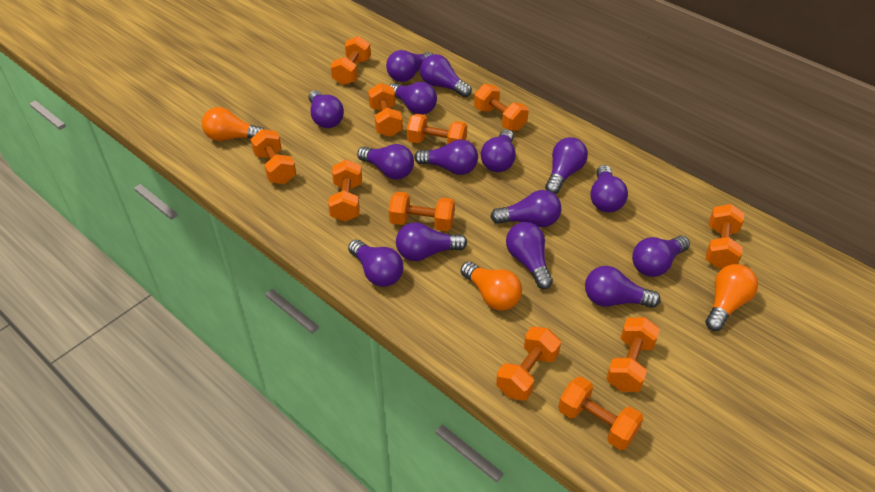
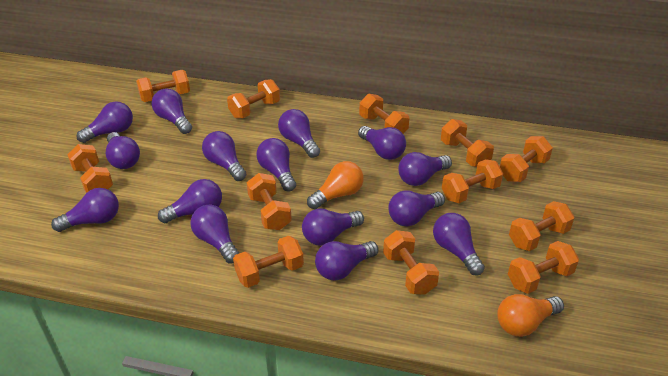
orange dumbbell: 11 -> 12
orange light bulb: 3 -> 2

